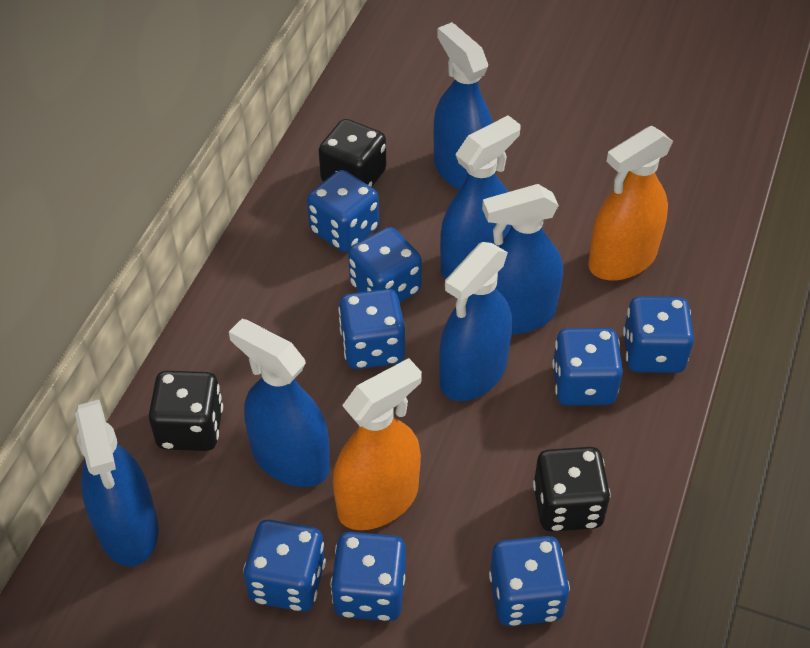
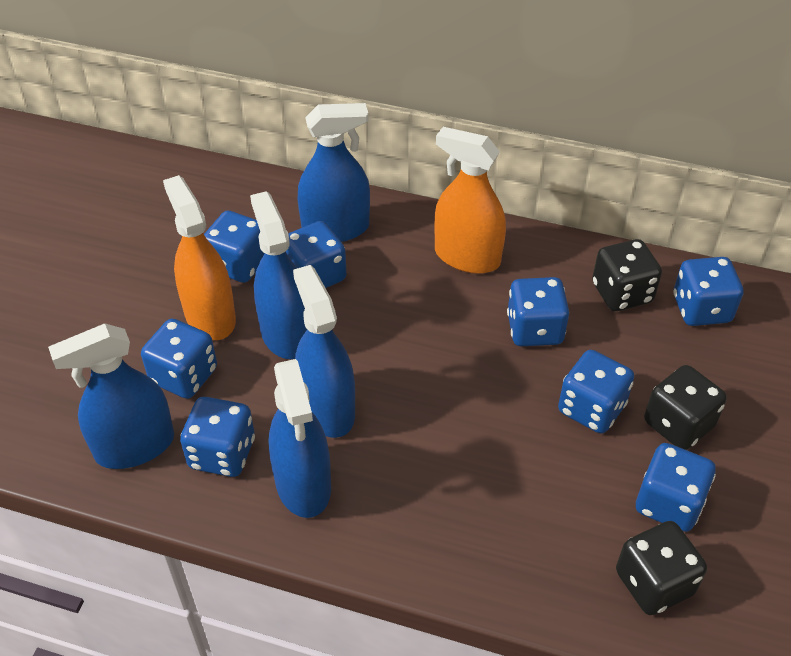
blue spray bottle: 6 -> 5

